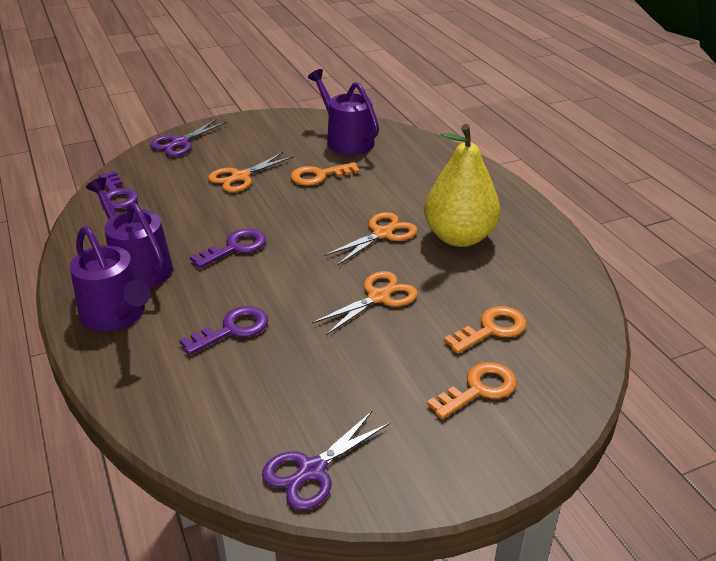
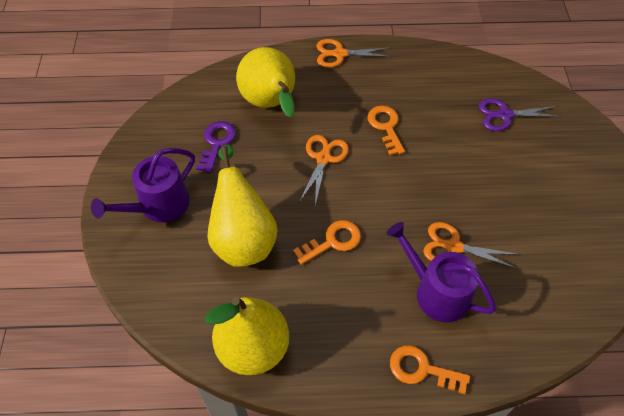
purple key: 3 -> 1
purple scissors: 2 -> 1
purple watering can: 3 -> 2
yellow pear: 1 -> 3

